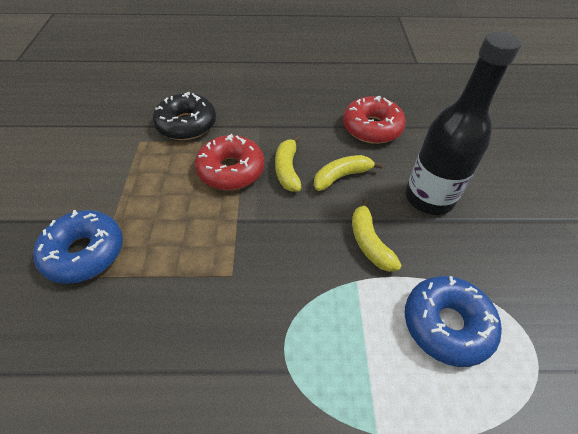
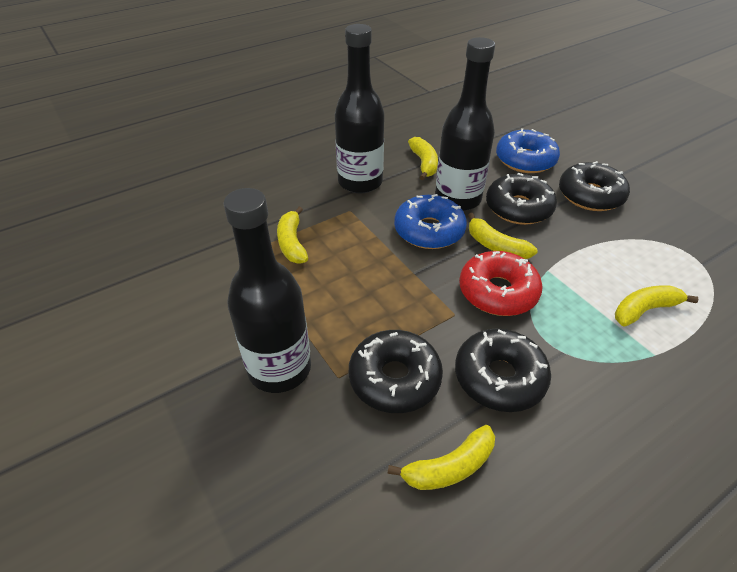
black bottle: 1 -> 3
black donut: 1 -> 4
red donut: 2 -> 1
yellow banana: 3 -> 5

